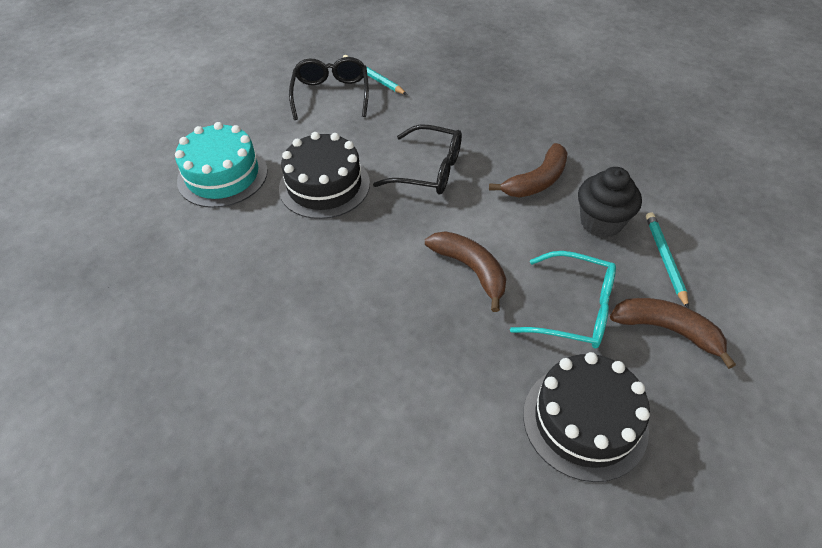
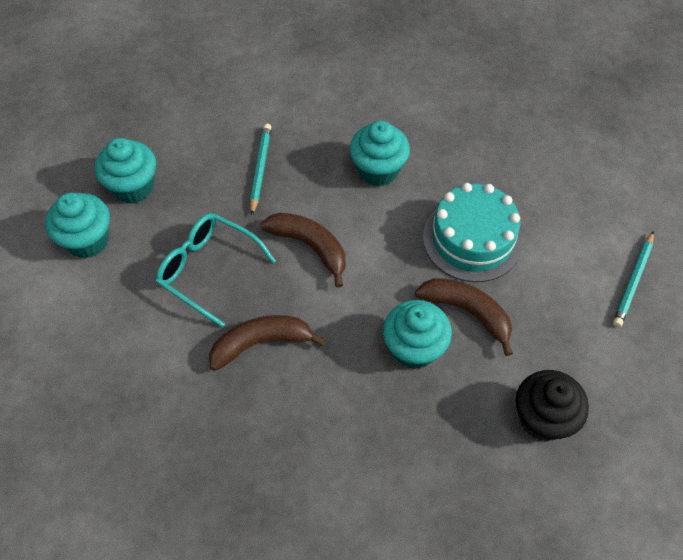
black cake: 2 -> 0
black glasses: 2 -> 0
turquoise cupcake: 0 -> 4

